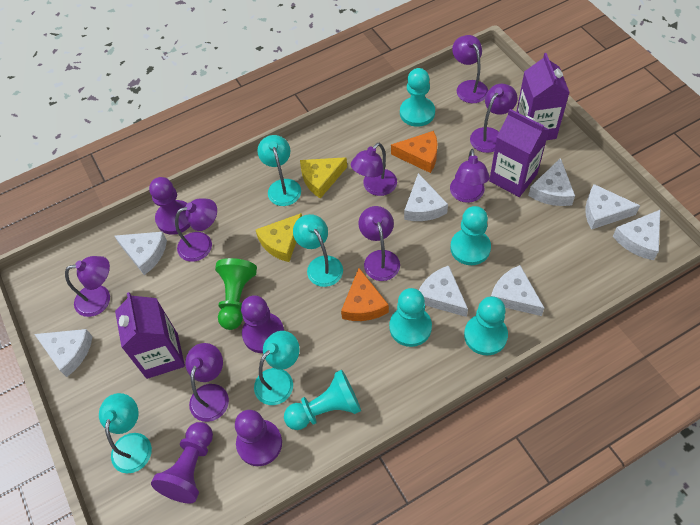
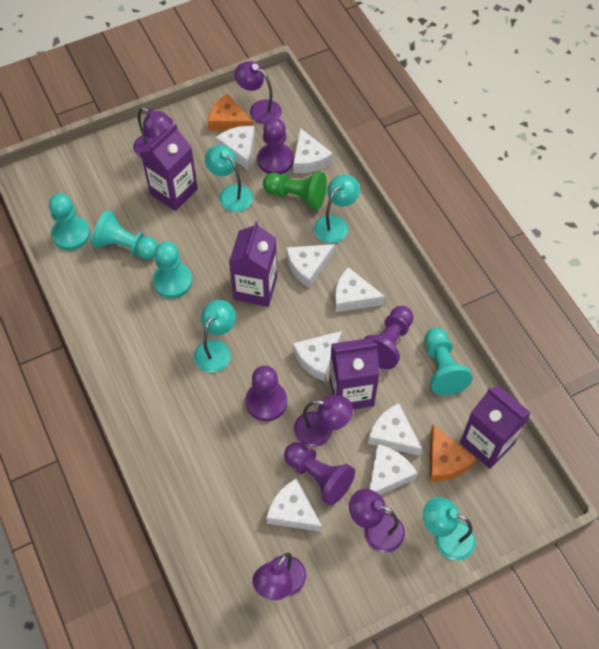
purple carton: 3 -> 4
purple lamp: 8 -> 5
turquoise pawn: 5 -> 4
yellow cheese: 2 -> 0

